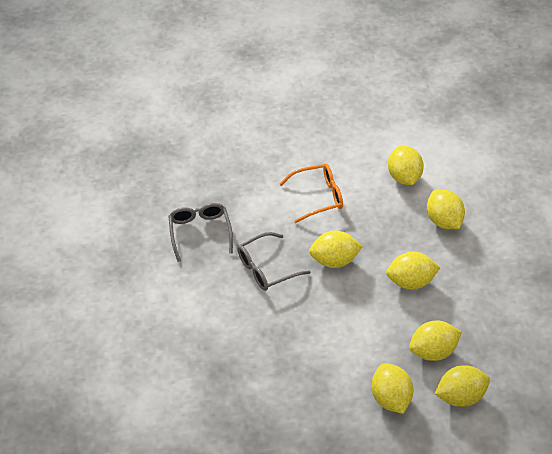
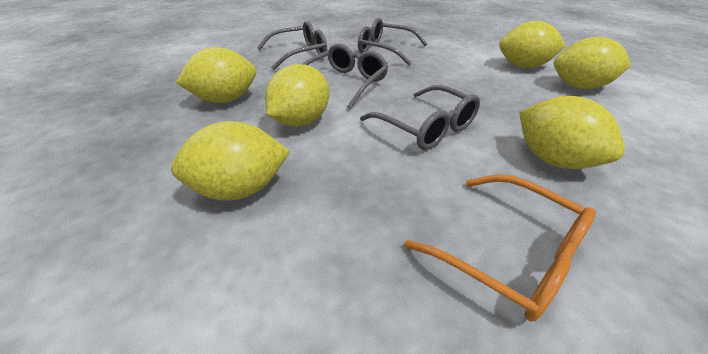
grey glasses: 2 -> 4
yellow lemon: 7 -> 6

